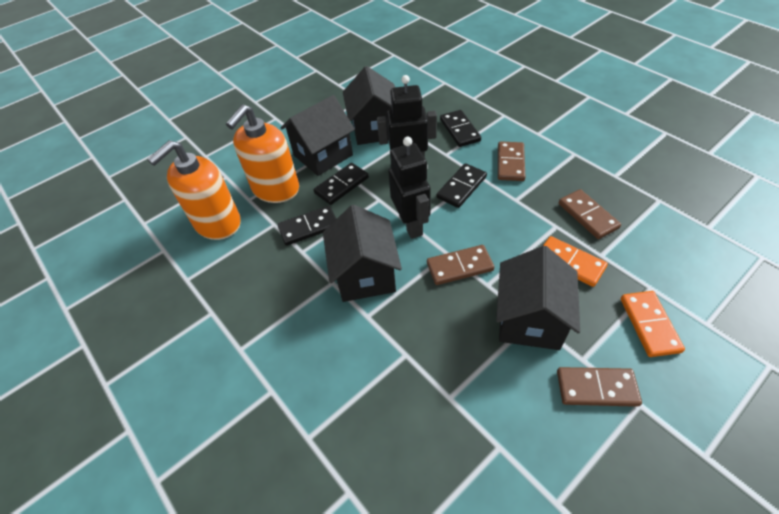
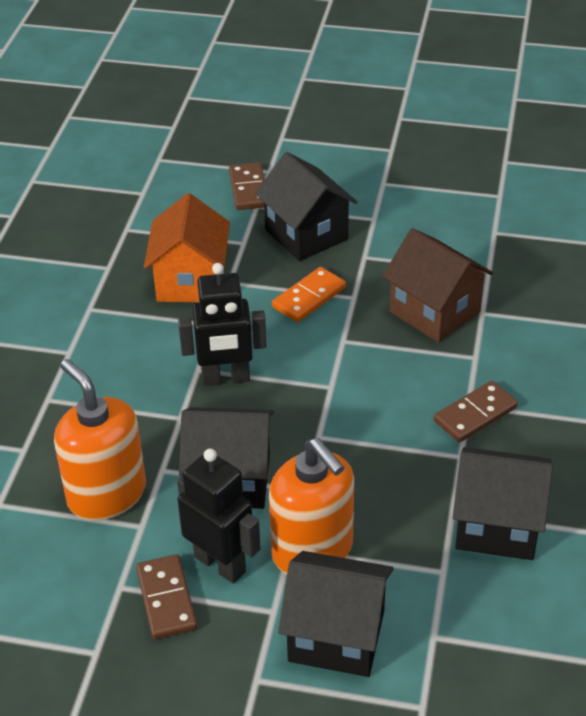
black domino: 4 -> 0
brown domino: 4 -> 3
brown house: 0 -> 1
orange domino: 2 -> 1
orange house: 0 -> 1

